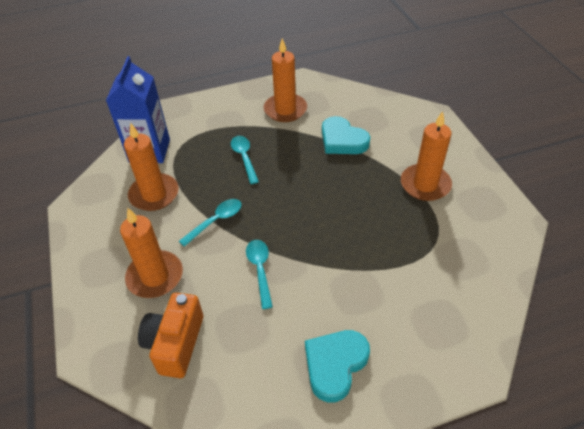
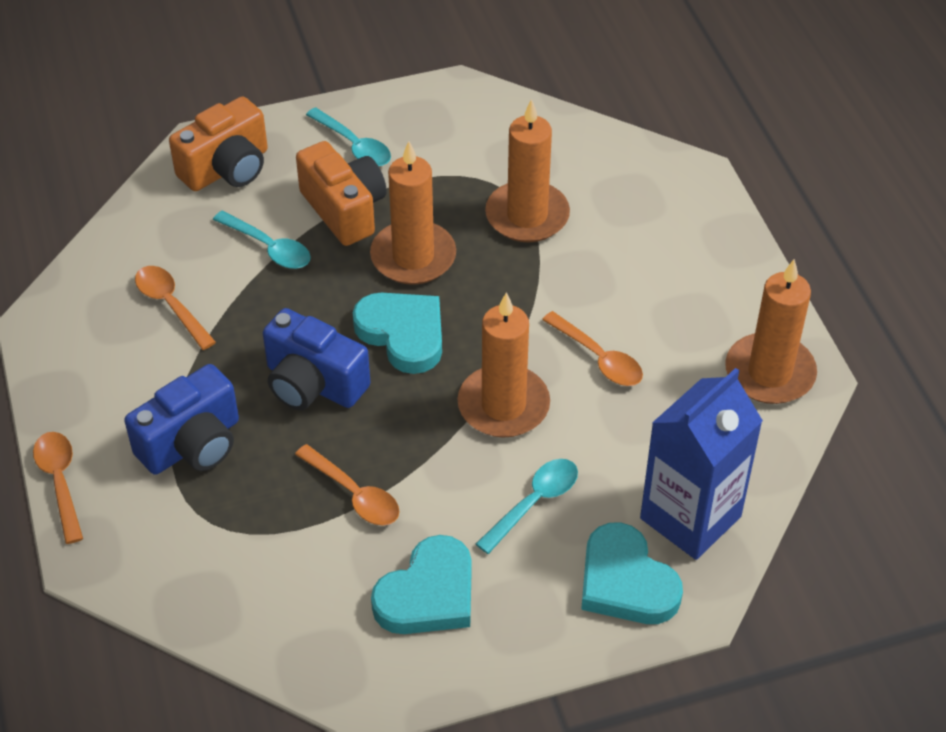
blue camera: 0 -> 2
orange camera: 1 -> 2
orange spoon: 0 -> 4
turquoise heart: 2 -> 3

